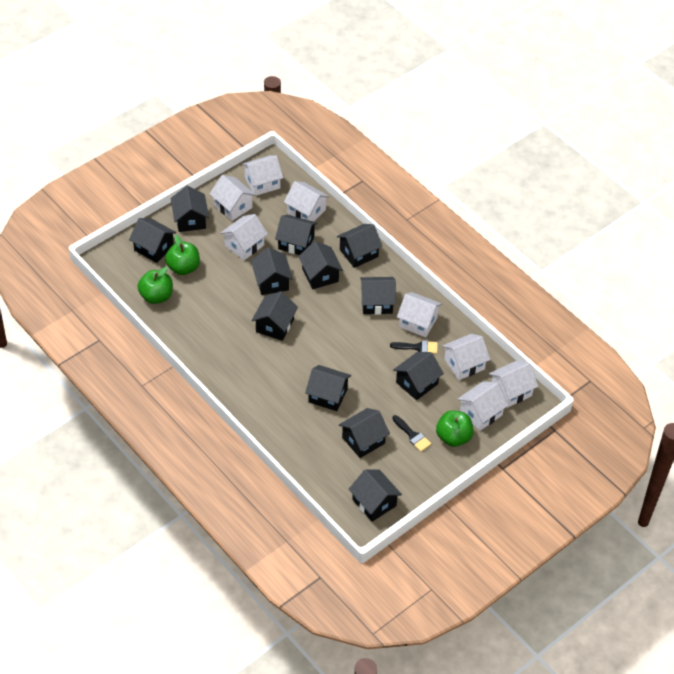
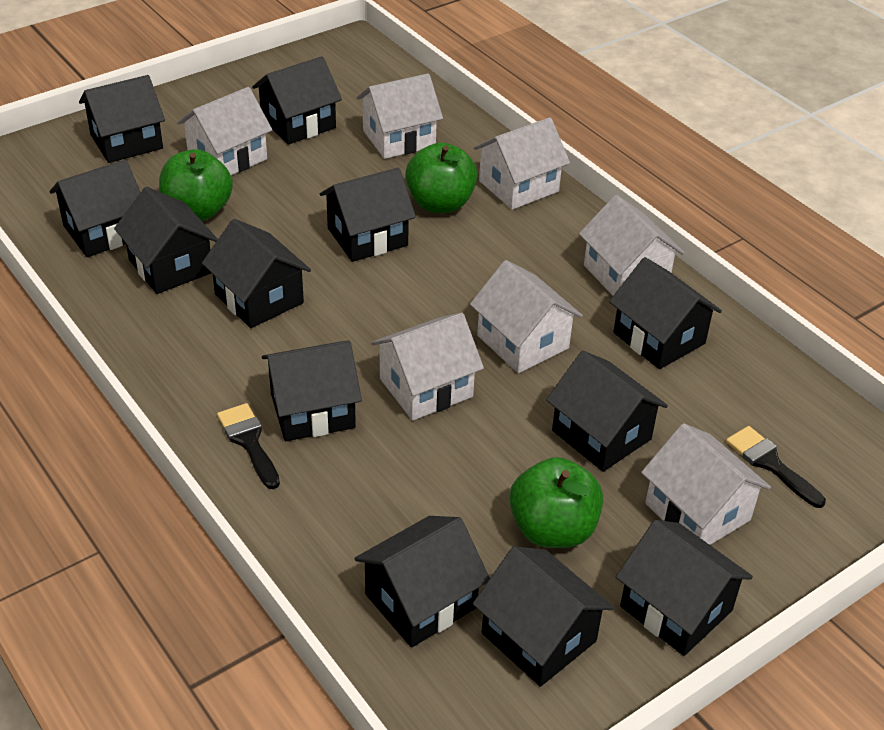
white house: 8 -> 7

